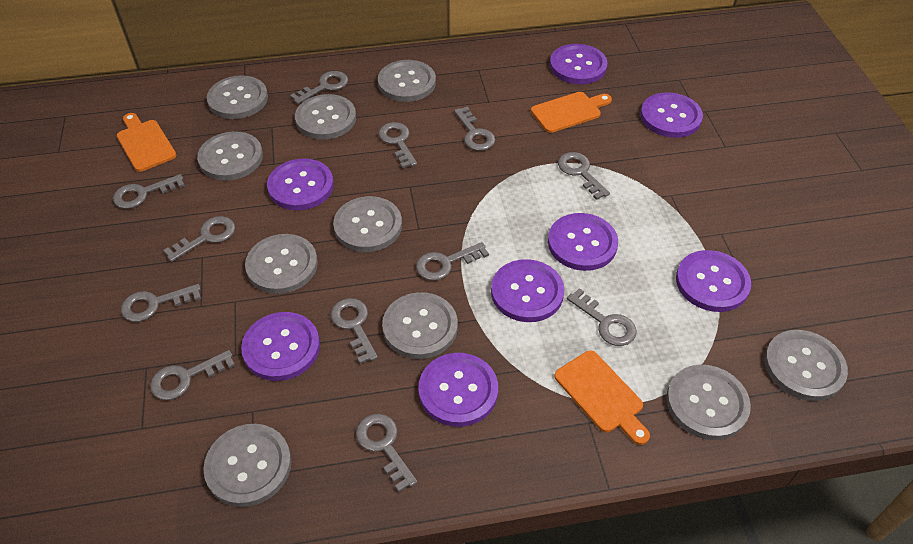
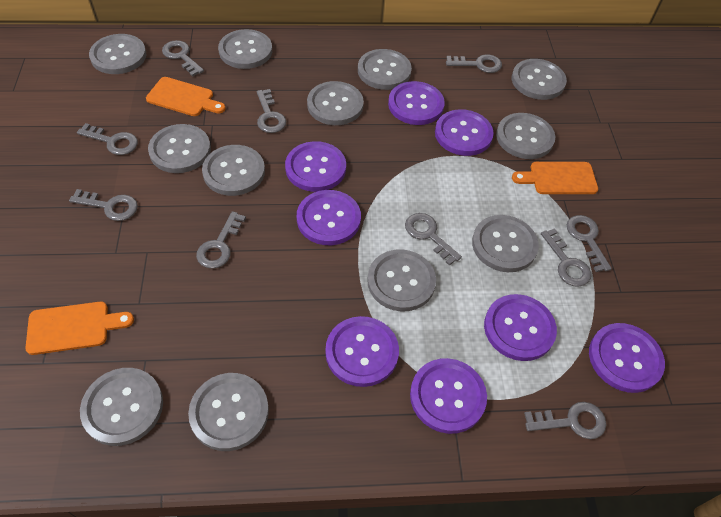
grey button: 10 -> 12
grey key: 12 -> 10

